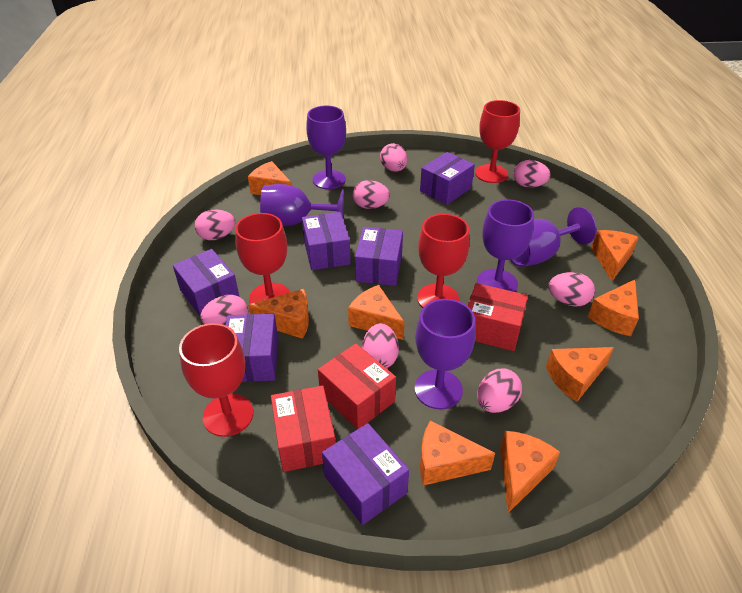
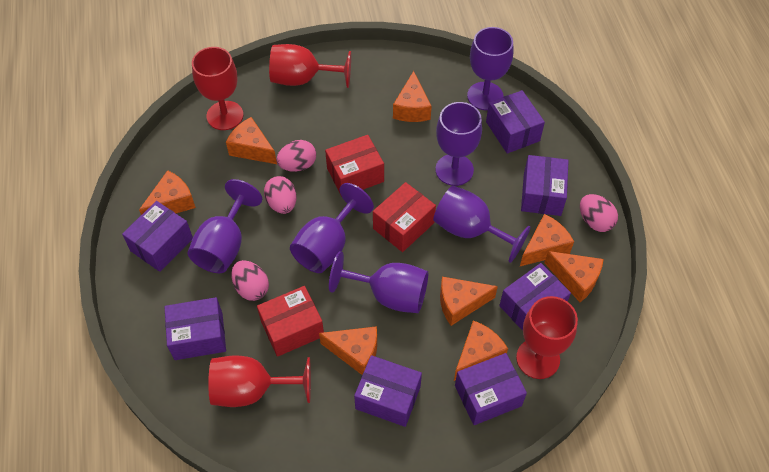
pink egg: 8 -> 4
purple box: 6 -> 7
purple goblet: 5 -> 6

